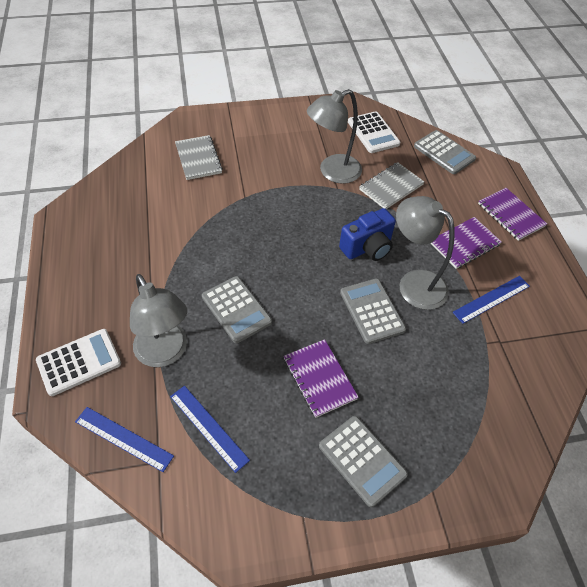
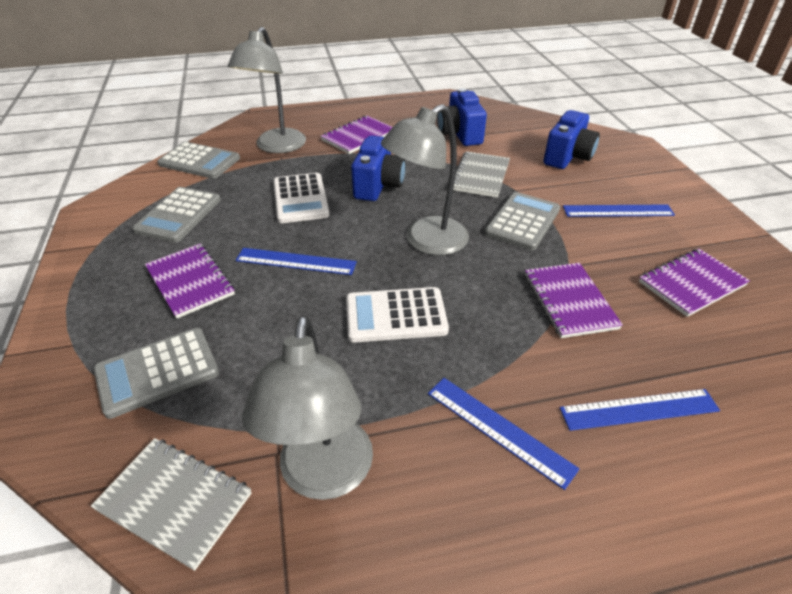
blue camera: 1 -> 3
blue ruler: 3 -> 4
purple notebook: 3 -> 4

